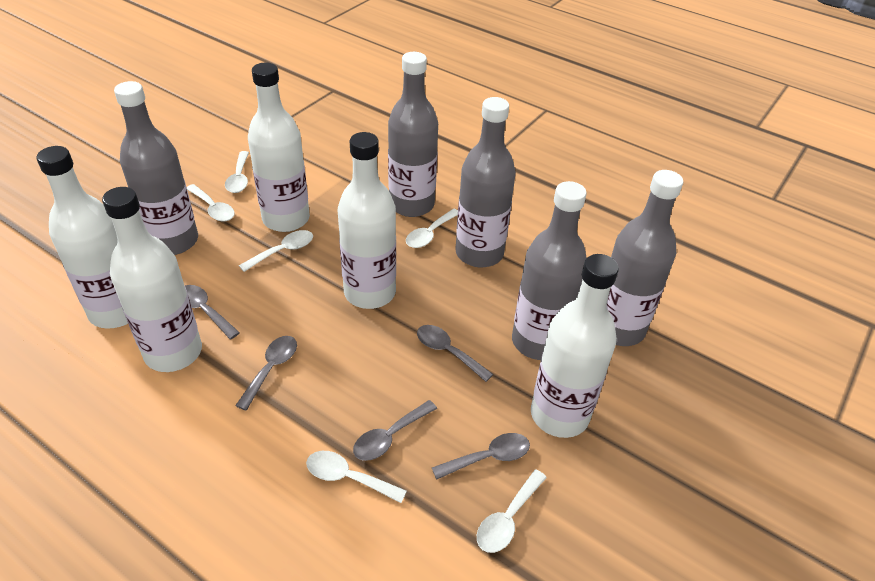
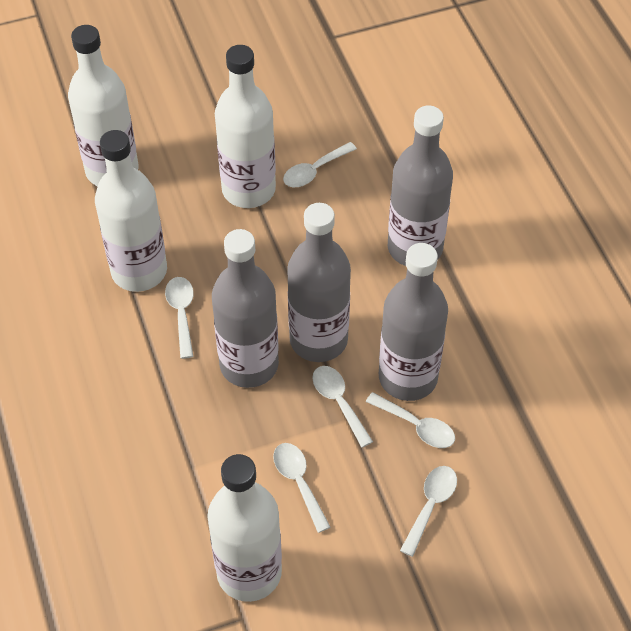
grey bottle: 5 -> 4
grey spoon: 5 -> 0
white bottle: 5 -> 4

